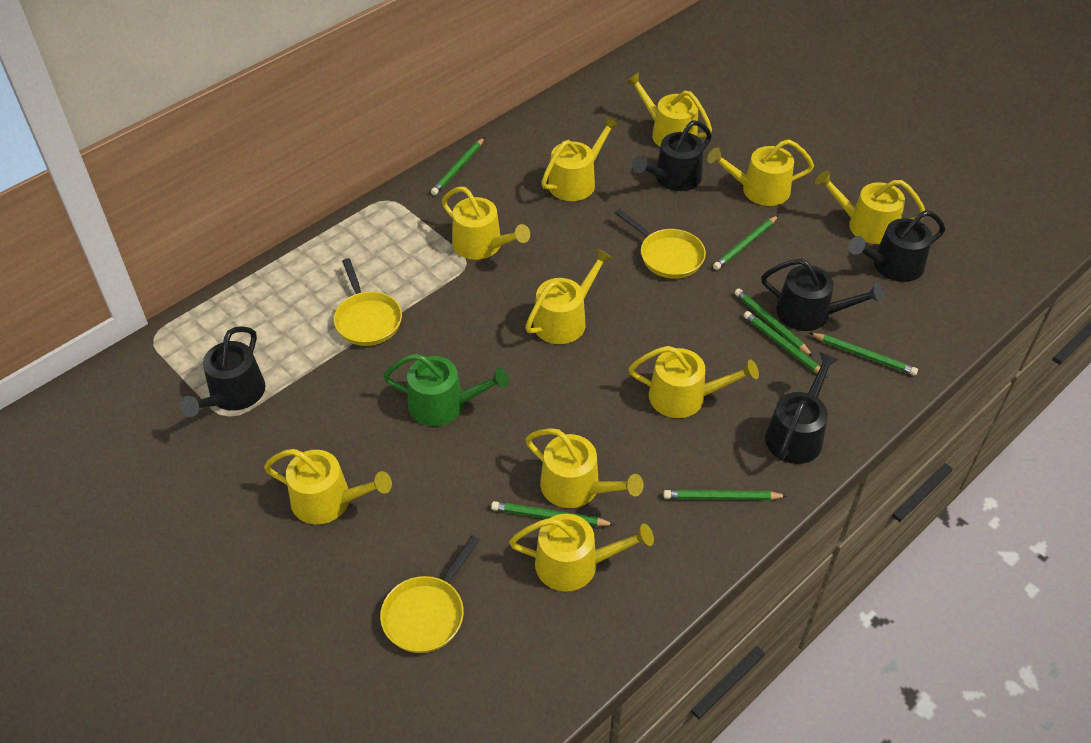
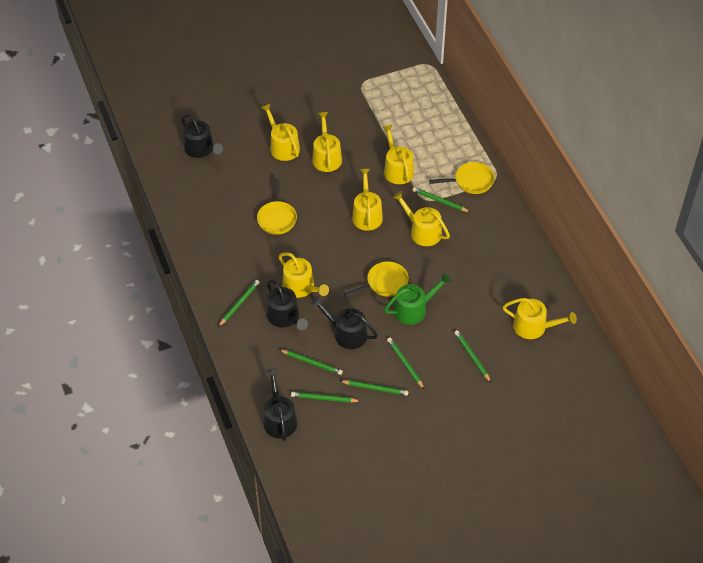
black watering can: 5 -> 4
yellow watering can: 10 -> 7

